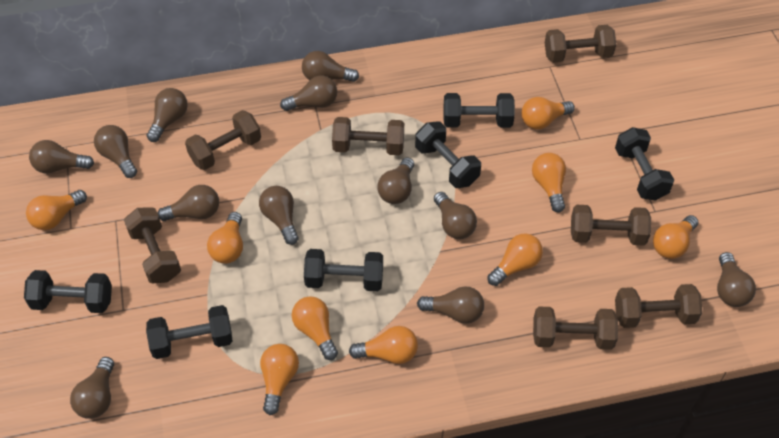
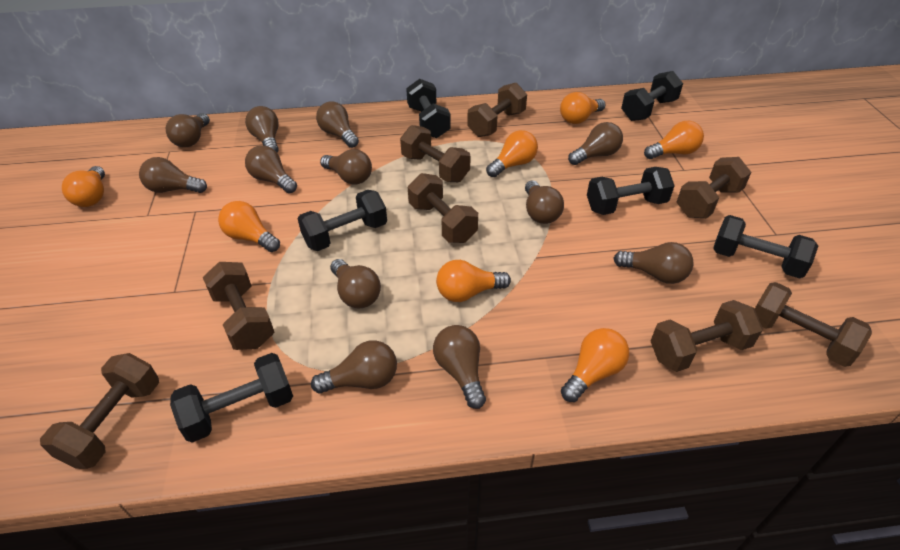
brown dumbbell: 7 -> 8
orange light bulb: 9 -> 7

